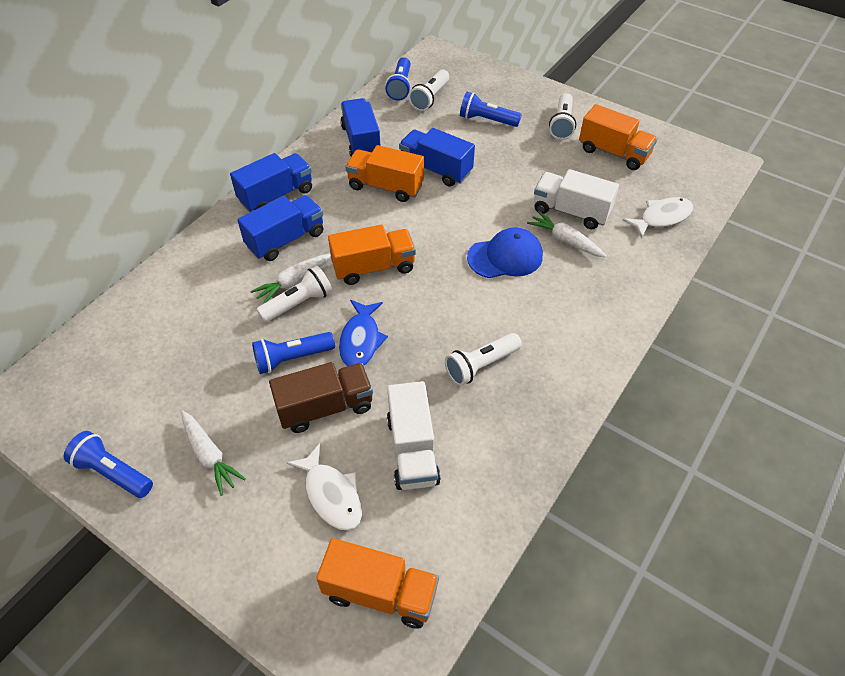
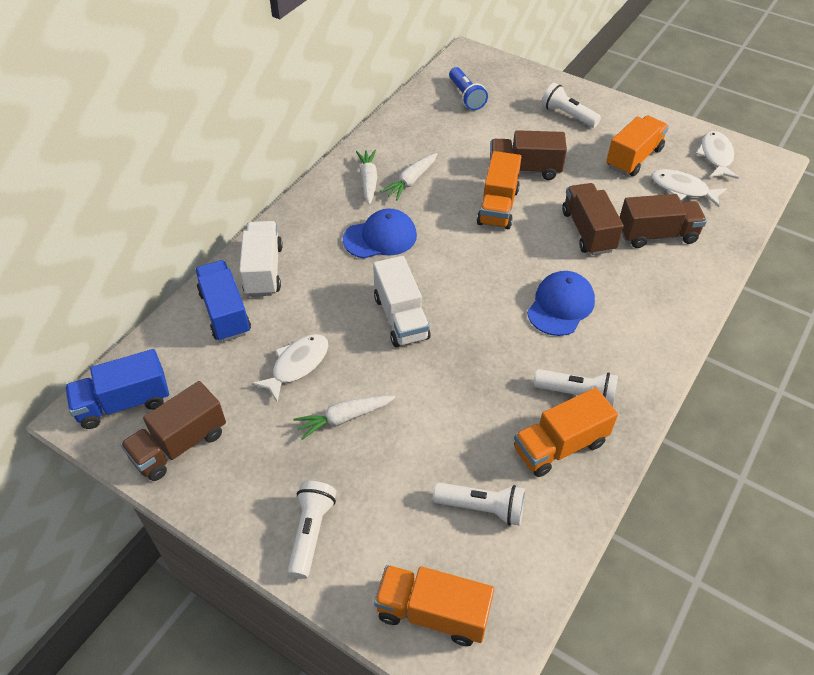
blue cap: 1 -> 2
blue fish: 1 -> 0
blue flashlight: 4 -> 1
blue truck: 4 -> 2
brown truck: 1 -> 4
white fish: 2 -> 3

